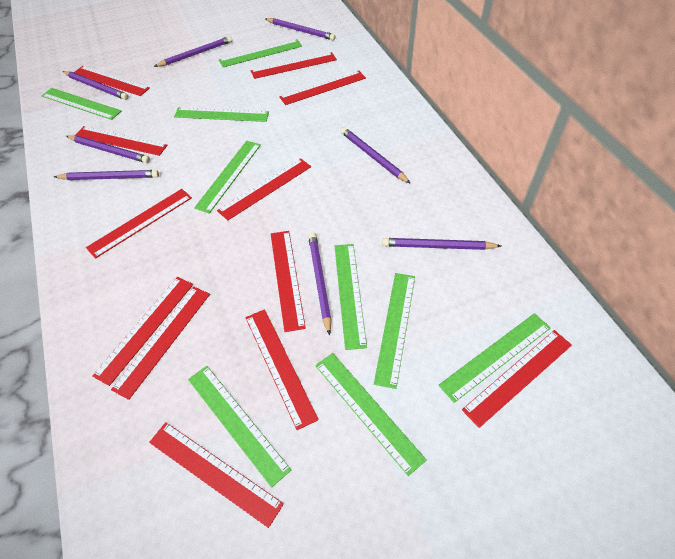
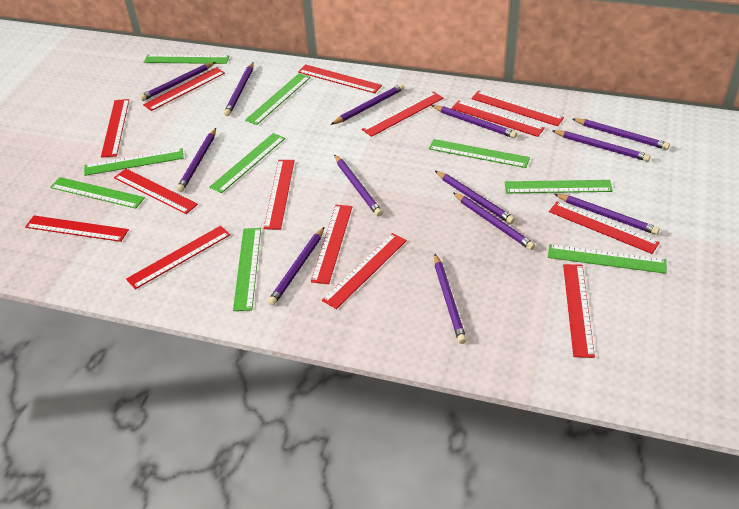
purple pencil: 8 -> 13
red ruler: 12 -> 14

